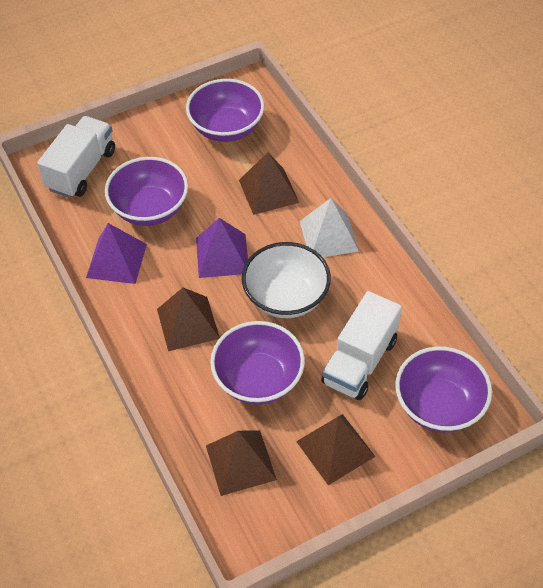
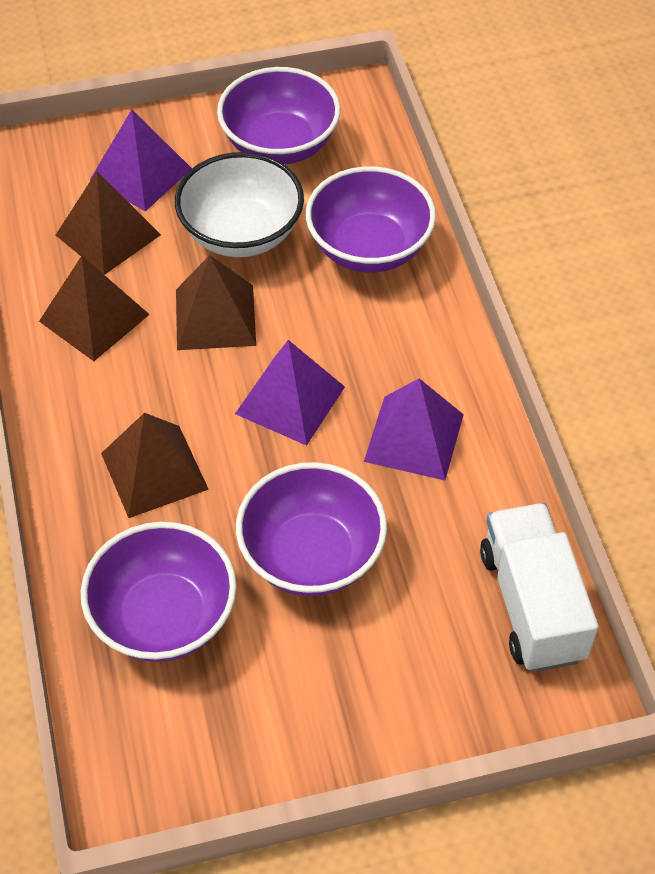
purple pyramid: 2 -> 3
white pyramid: 1 -> 0
white truck: 2 -> 1

